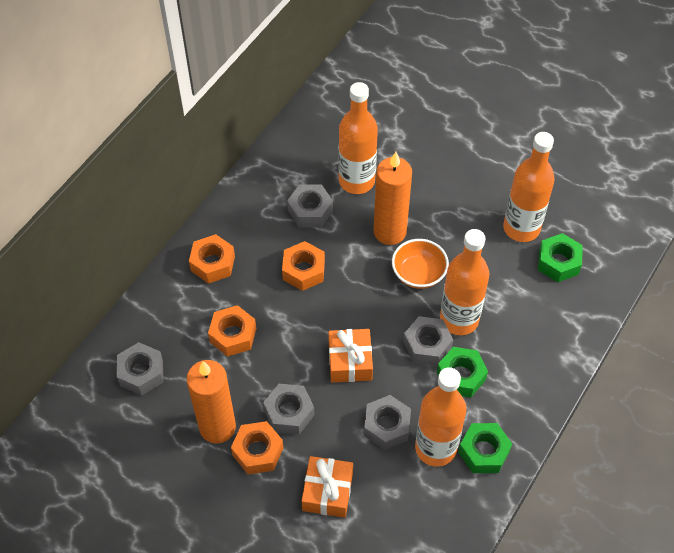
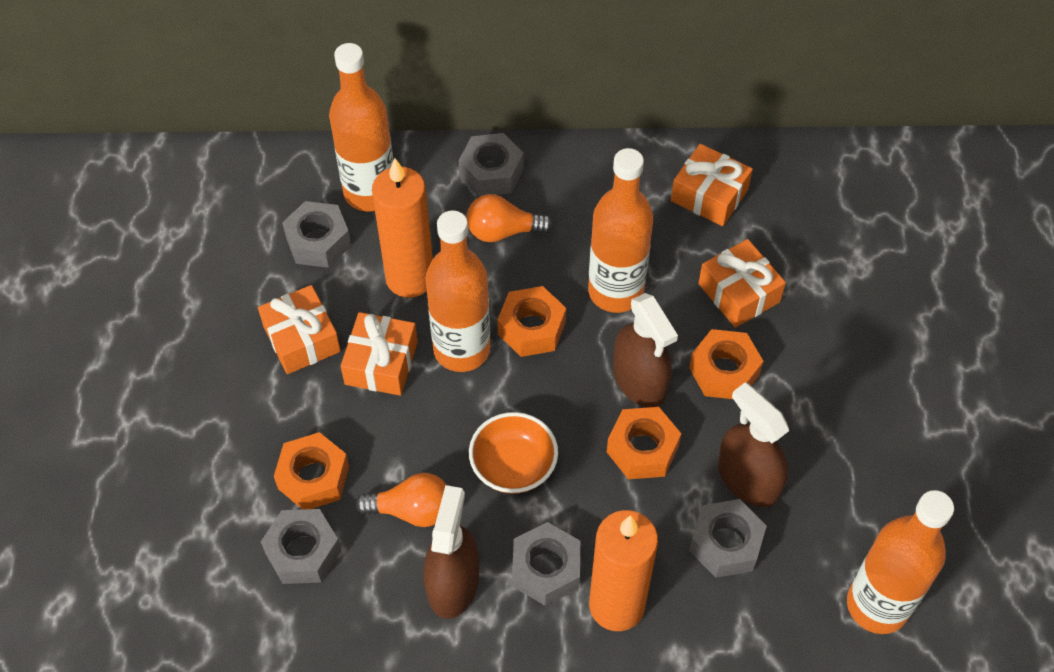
brown spray bottle: 0 -> 3
green nut: 3 -> 0
orange gift: 2 -> 4
orange light bulb: 0 -> 2

